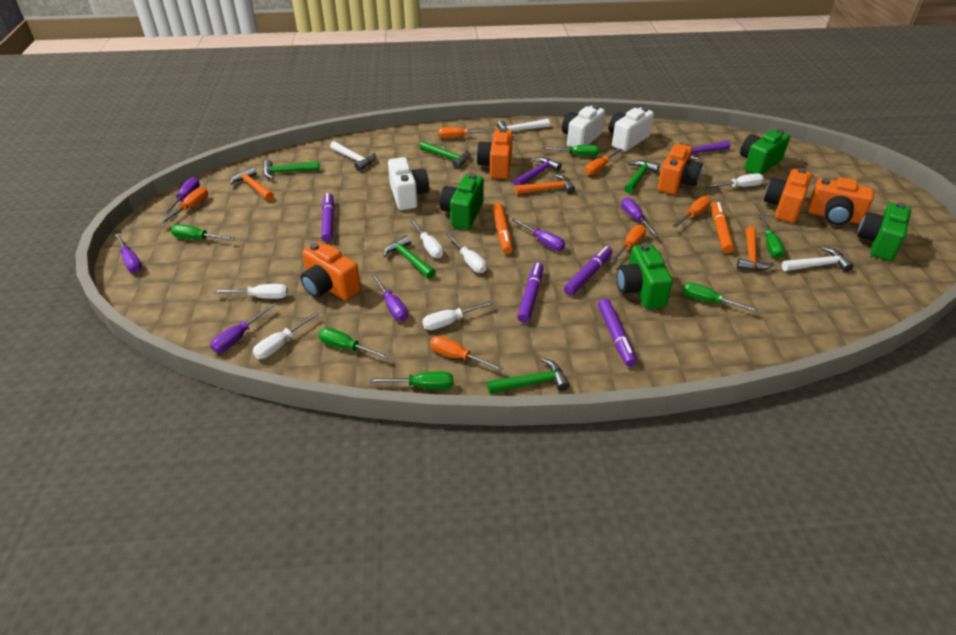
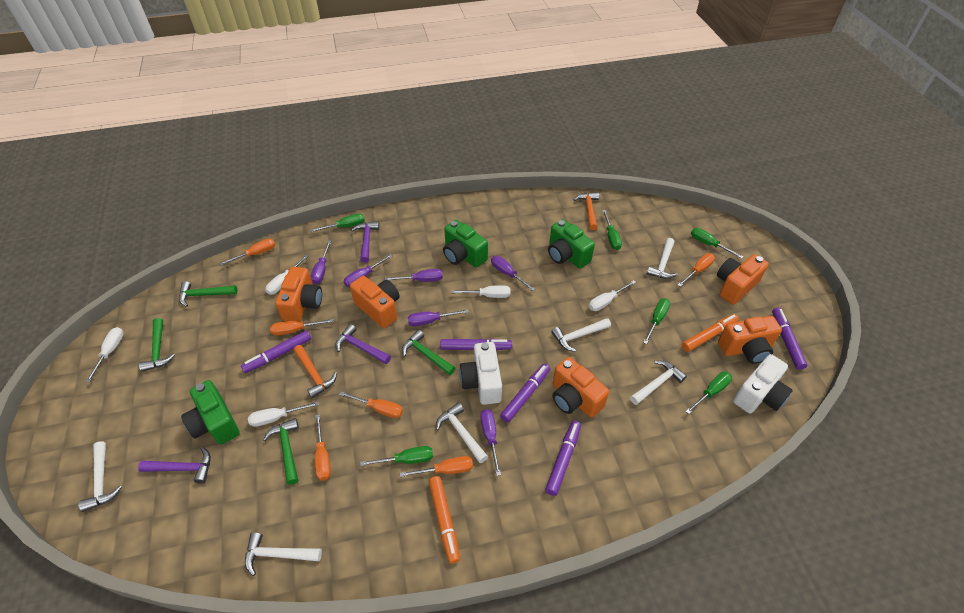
green camera: 4 -> 3
green hammer: 5 -> 4
orange hammer: 3 -> 2
purple hammer: 2 -> 3
purple marker: 4 -> 5
white camera: 3 -> 2
white hammer: 3 -> 6
white screwdriver: 6 -> 5

